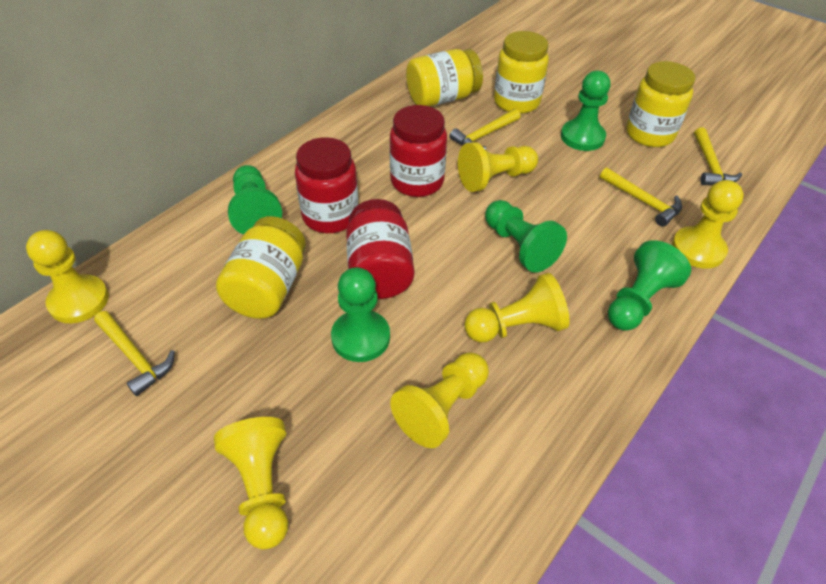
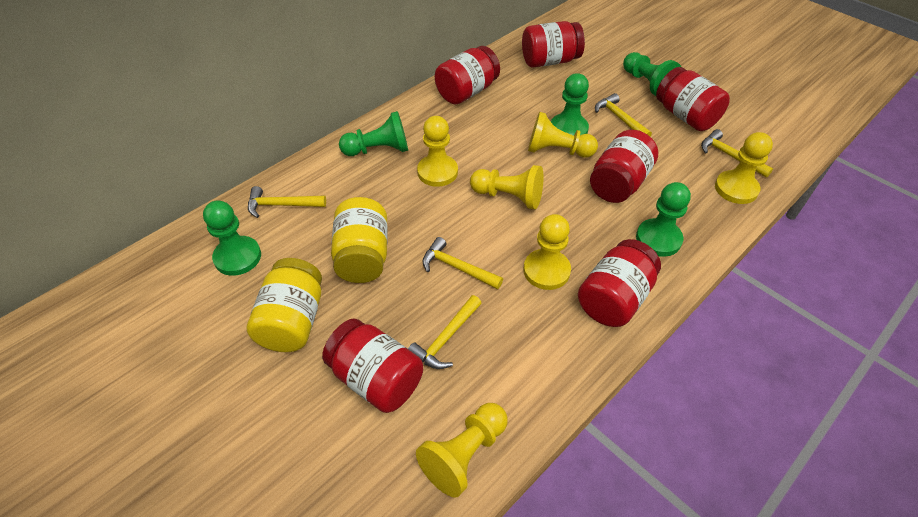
red jar: 3 -> 6
yellow hammer: 4 -> 5
yellow jar: 4 -> 2

